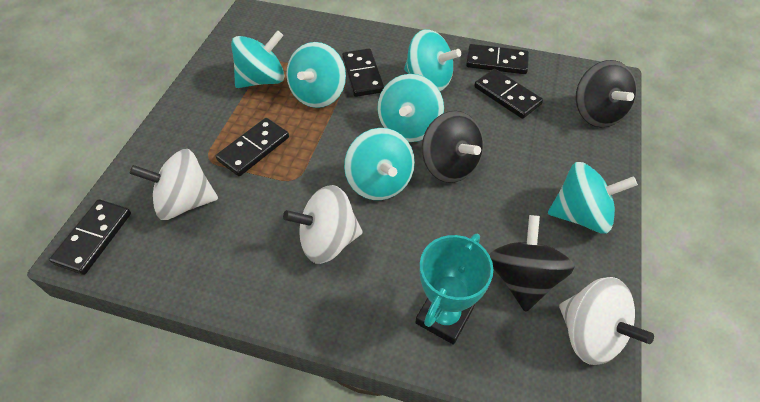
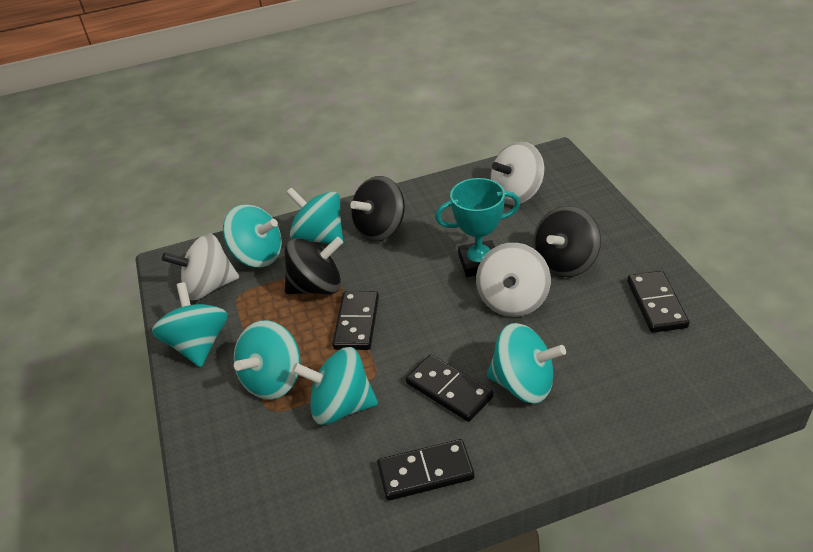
black domino: 5 -> 4

